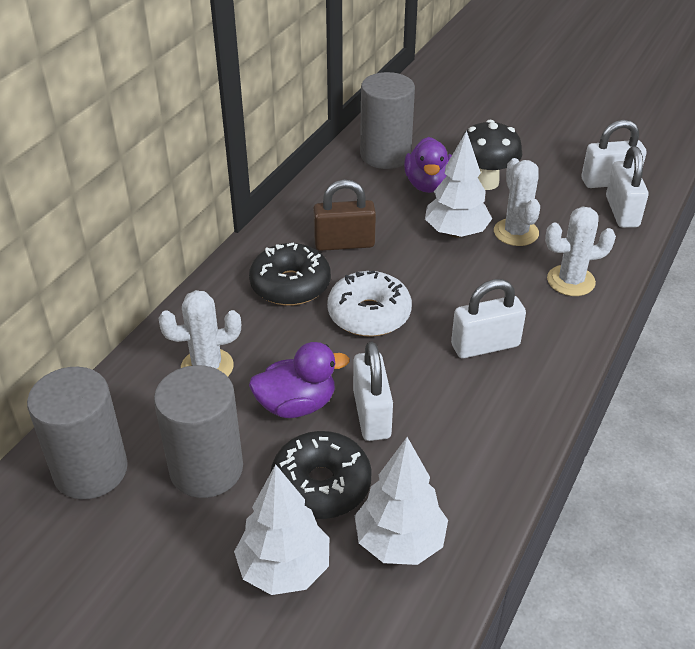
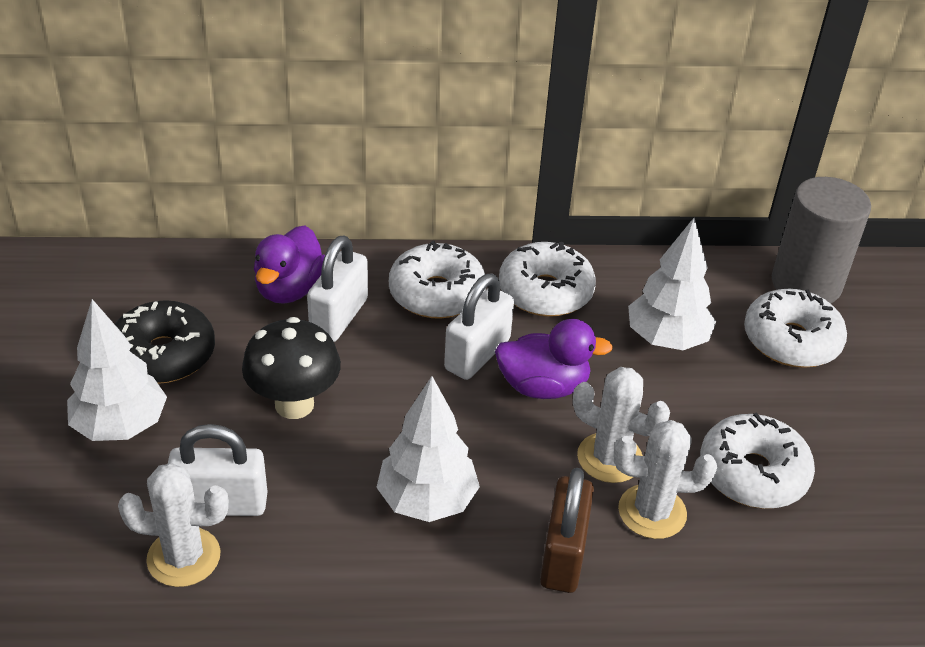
black donut: 2 -> 1
grey cylinder: 3 -> 1
white donut: 1 -> 4
white padlock: 4 -> 3

